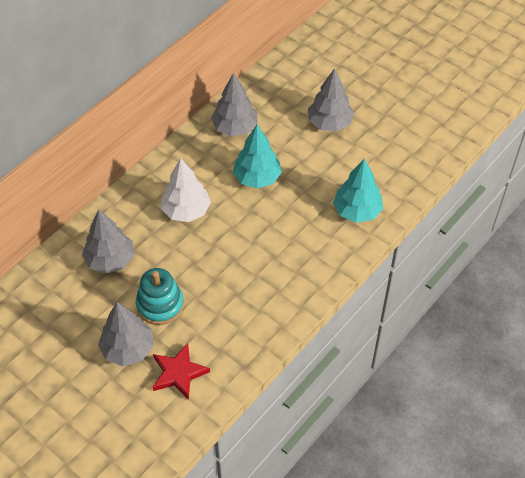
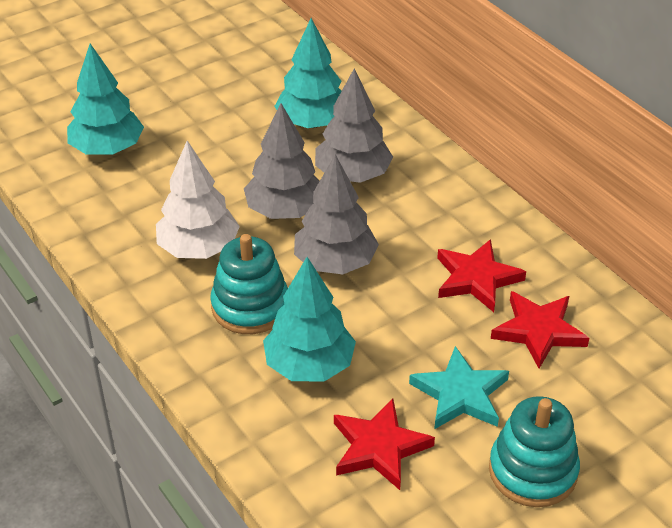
grey tree: 4 -> 3
red star: 1 -> 3
turquoise stacking toy: 1 -> 2
turquoise star: 0 -> 1
turquoise tree: 2 -> 3

